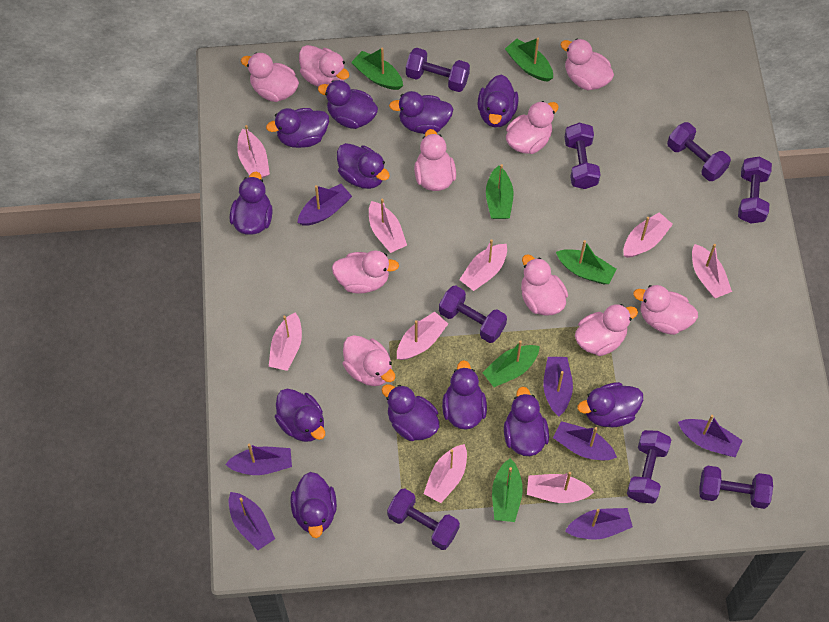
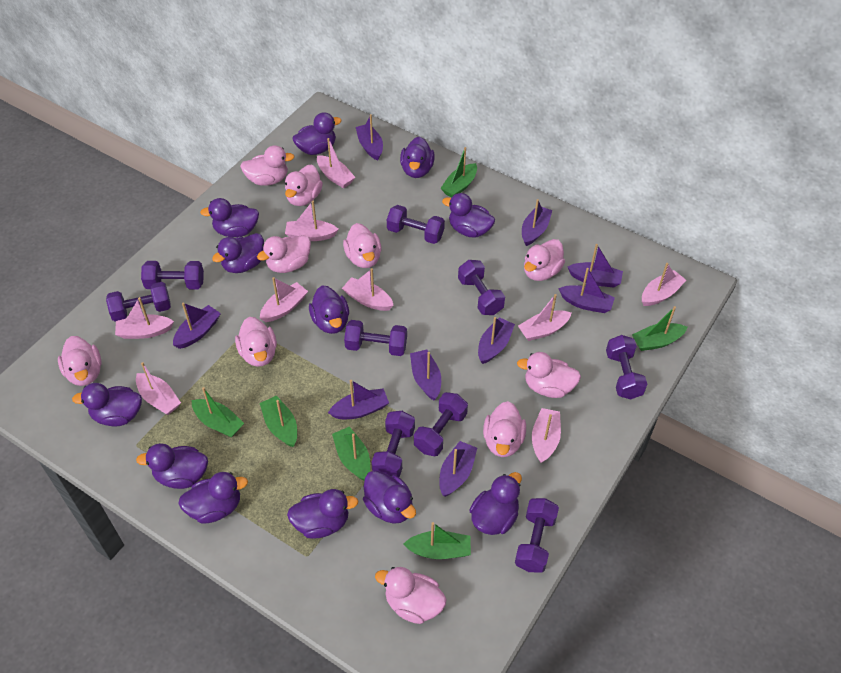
purple boat: 7 -> 9
purple dumbbell: 8 -> 9

